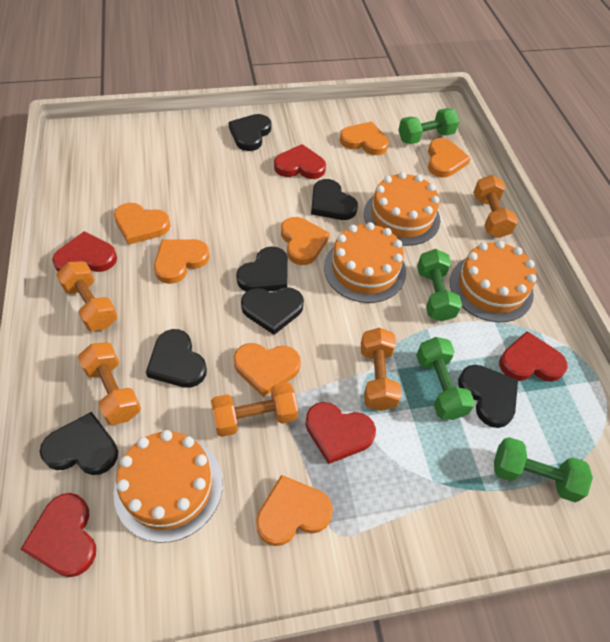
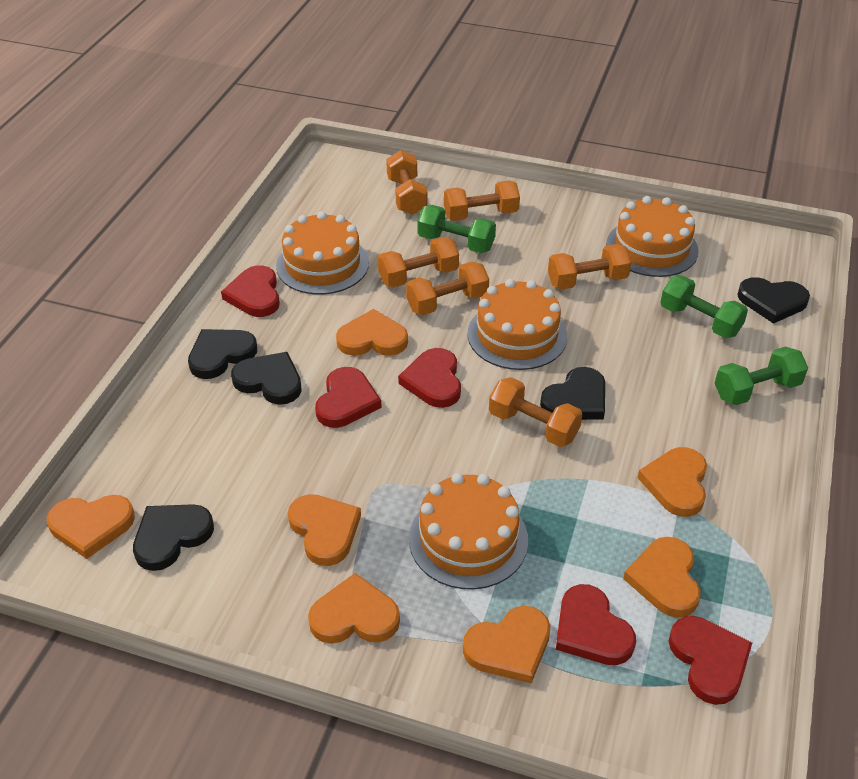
black heart: 7 -> 5
green dumbbell: 4 -> 3
orange dumbbell: 5 -> 6

